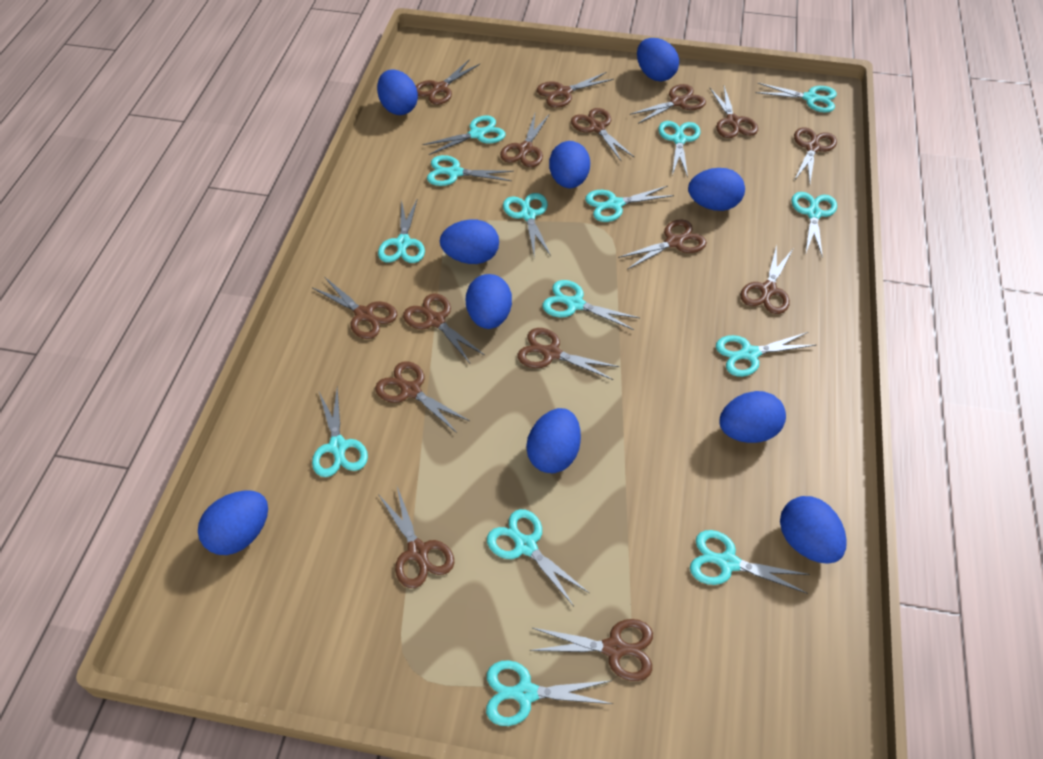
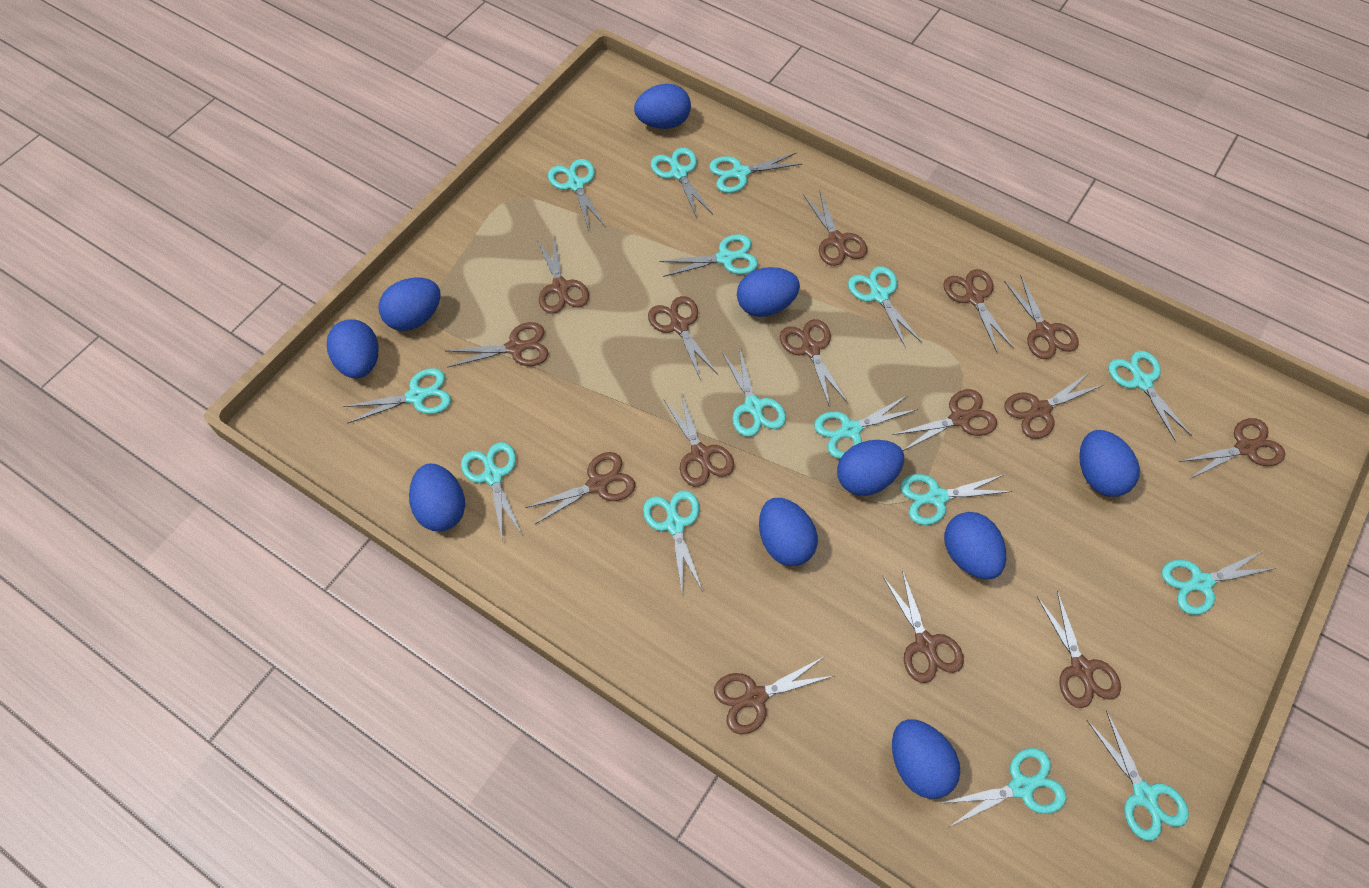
turquoise scissors: 14 -> 15

